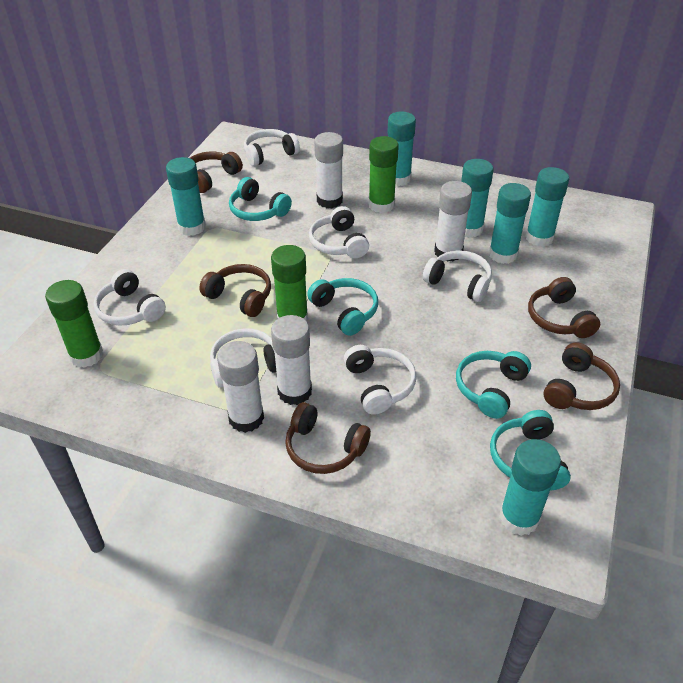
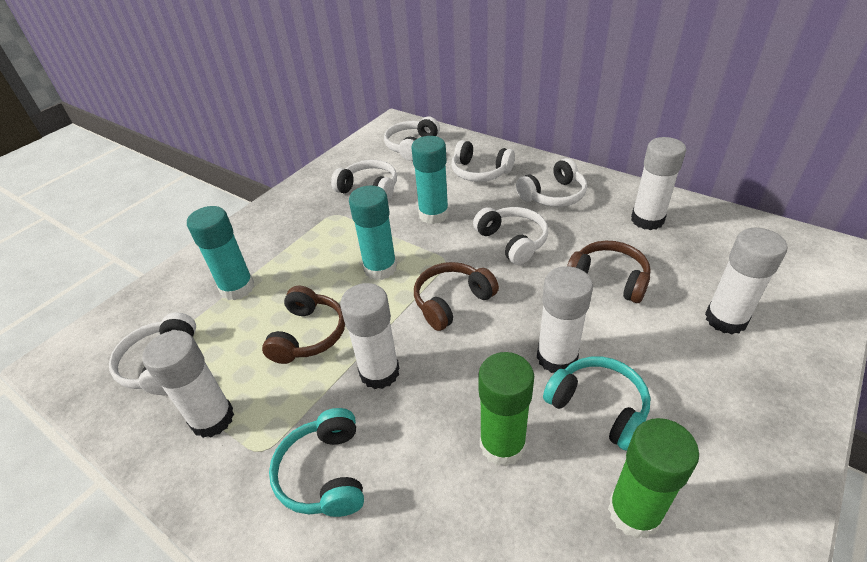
brown headphones: 5 -> 3
green glue stick: 3 -> 2
turquoise glue stick: 6 -> 3
turquoise headphones: 4 -> 2
white glue stick: 4 -> 5

